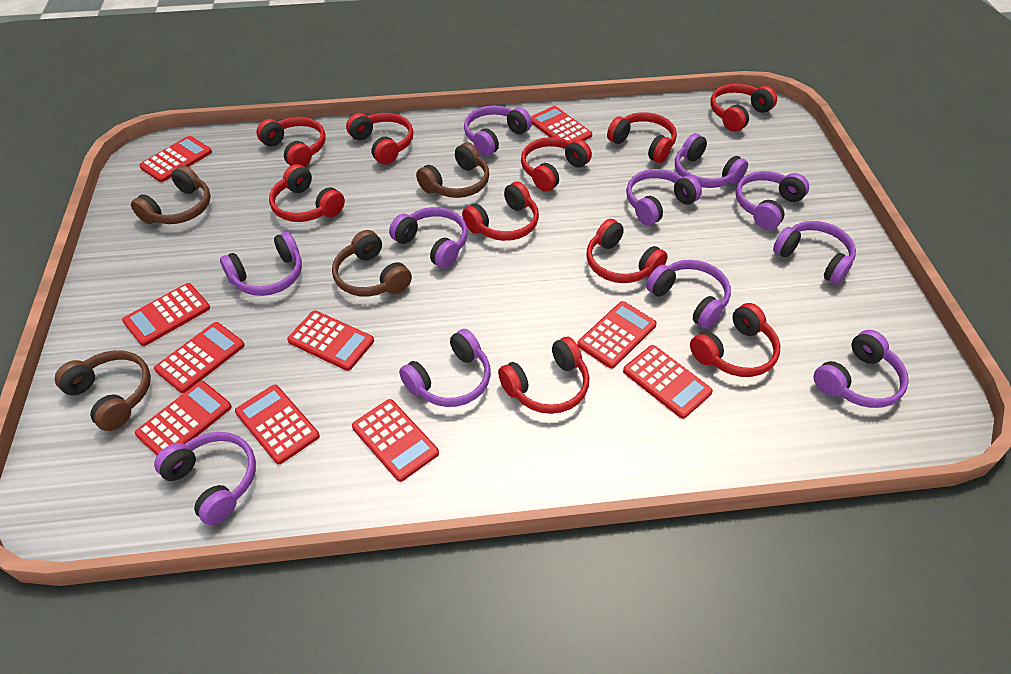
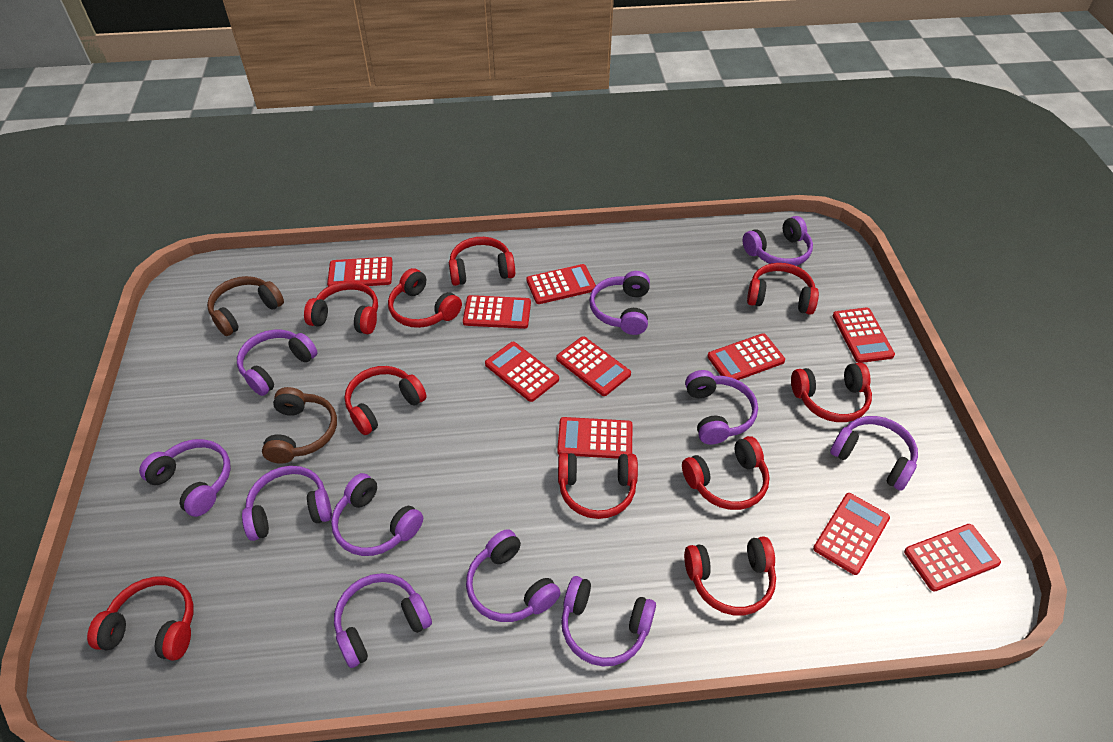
brown headphones: 4 -> 2

